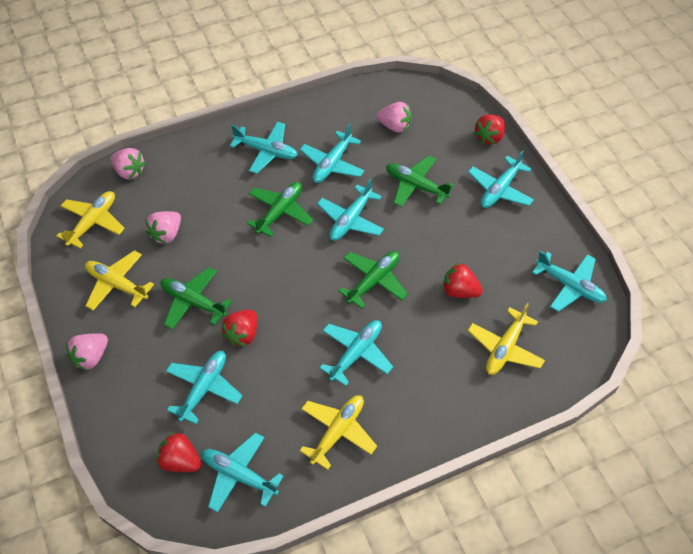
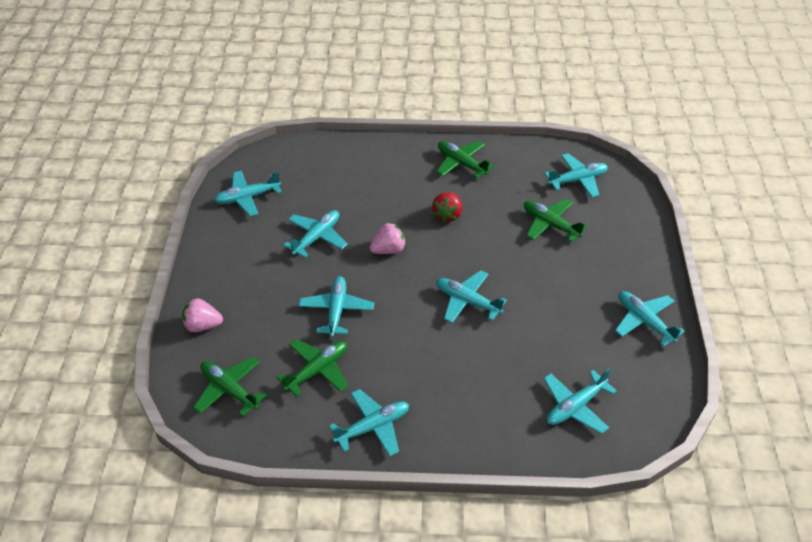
pink strawberry: 4 -> 2
red strawberry: 4 -> 1
yellow plane: 4 -> 0

